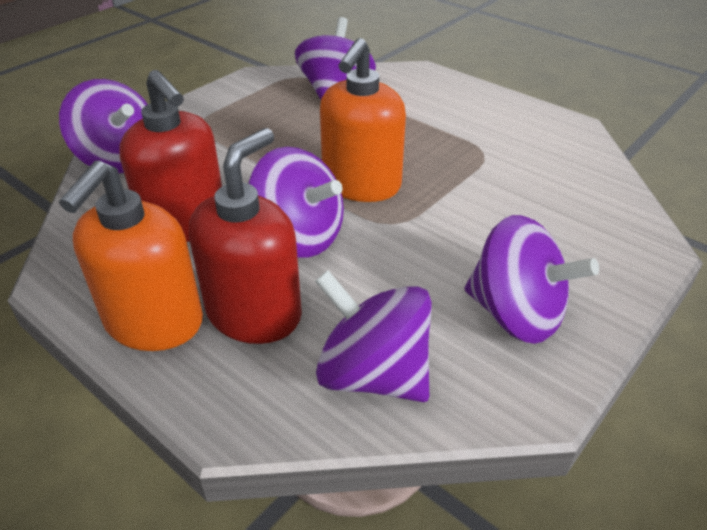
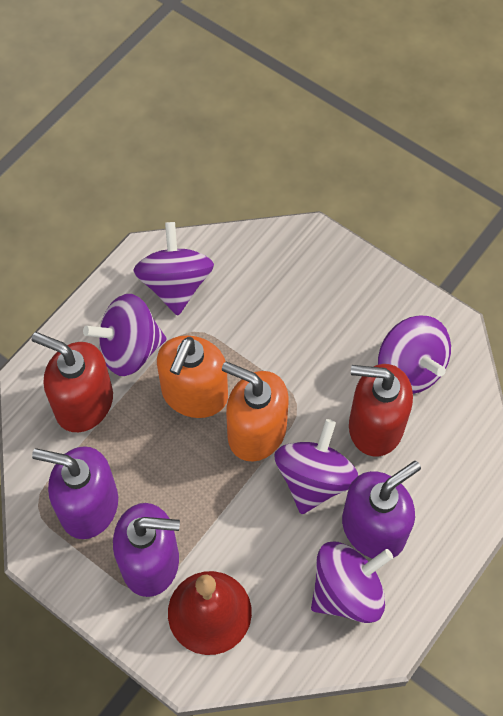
purple soap dispenser: 0 -> 3
red bell: 0 -> 1

